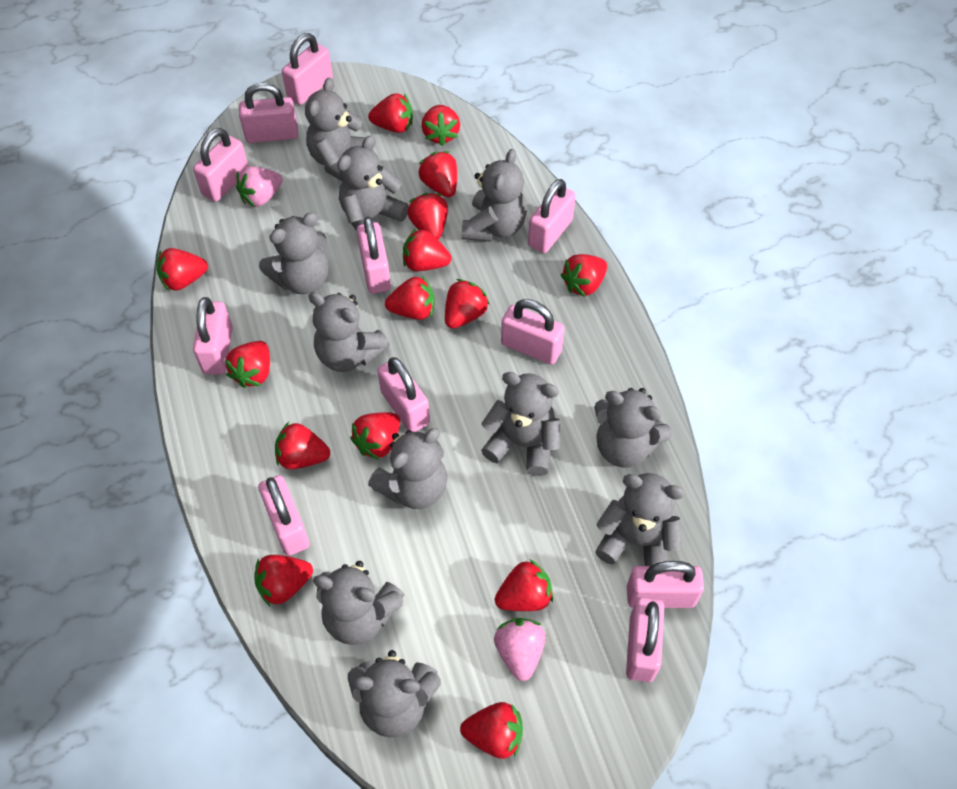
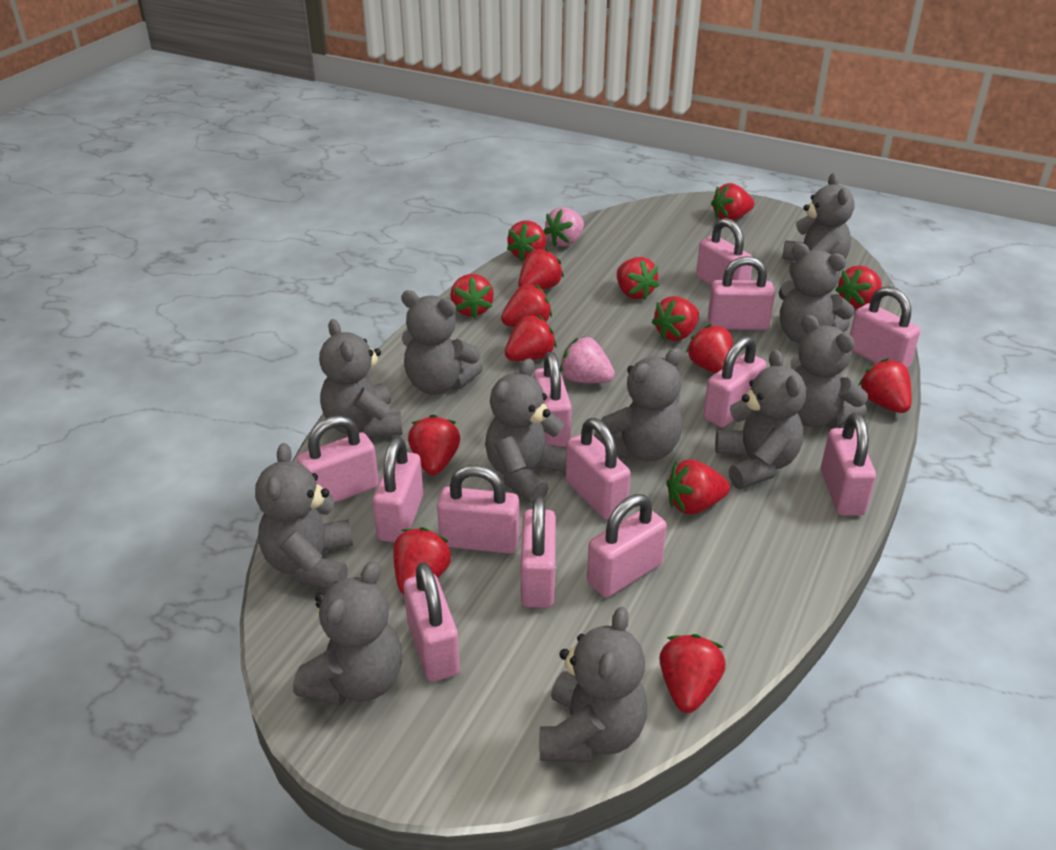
pink padlock: 11 -> 13

